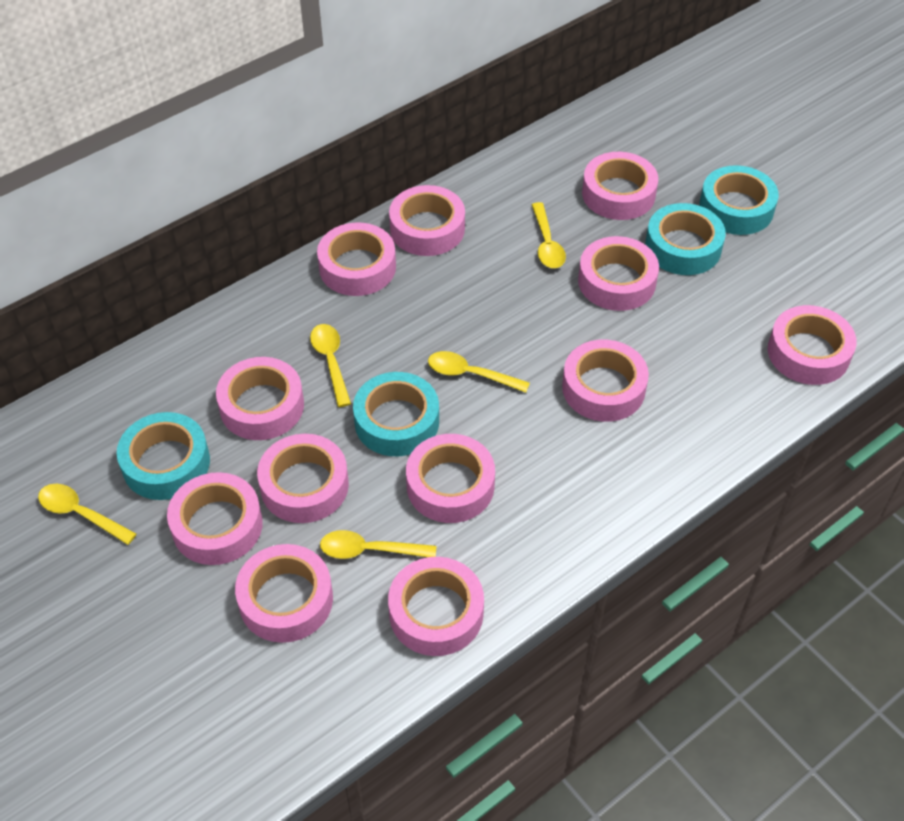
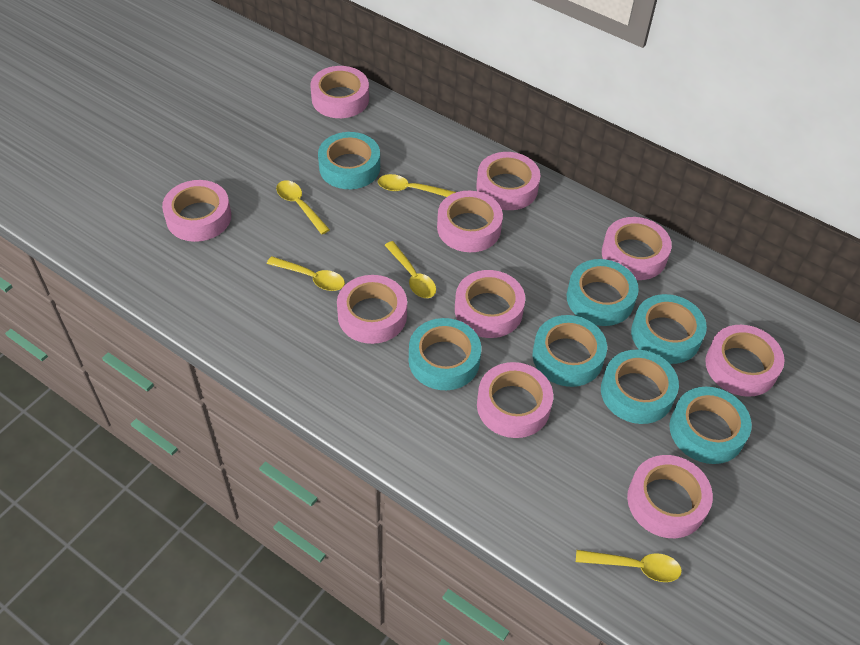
pink tape: 12 -> 10
turquoise tape: 4 -> 7

